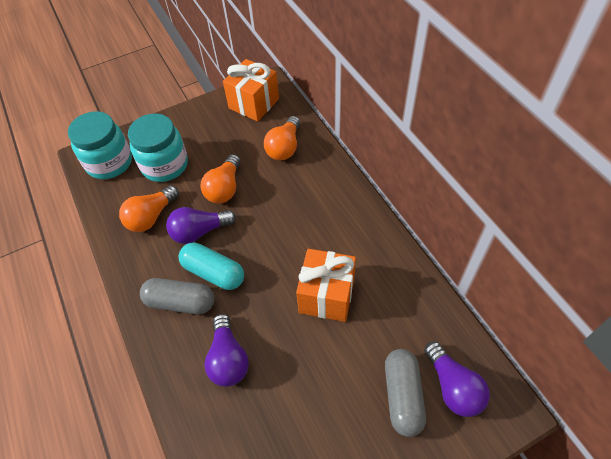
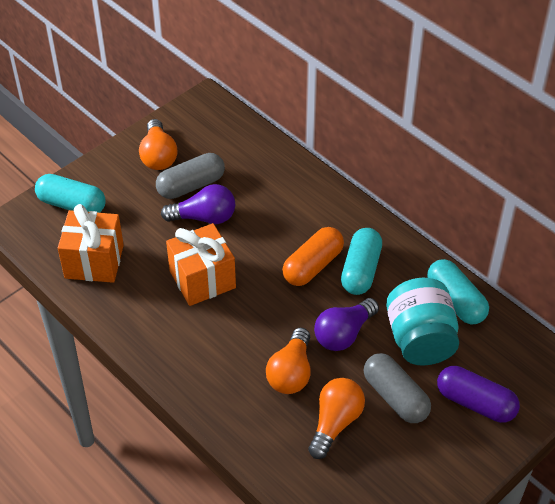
orange capsule: 0 -> 1
purple capsule: 0 -> 1
purple light bulb: 3 -> 2
turquoise capsule: 1 -> 3
turquoise jar: 2 -> 1

